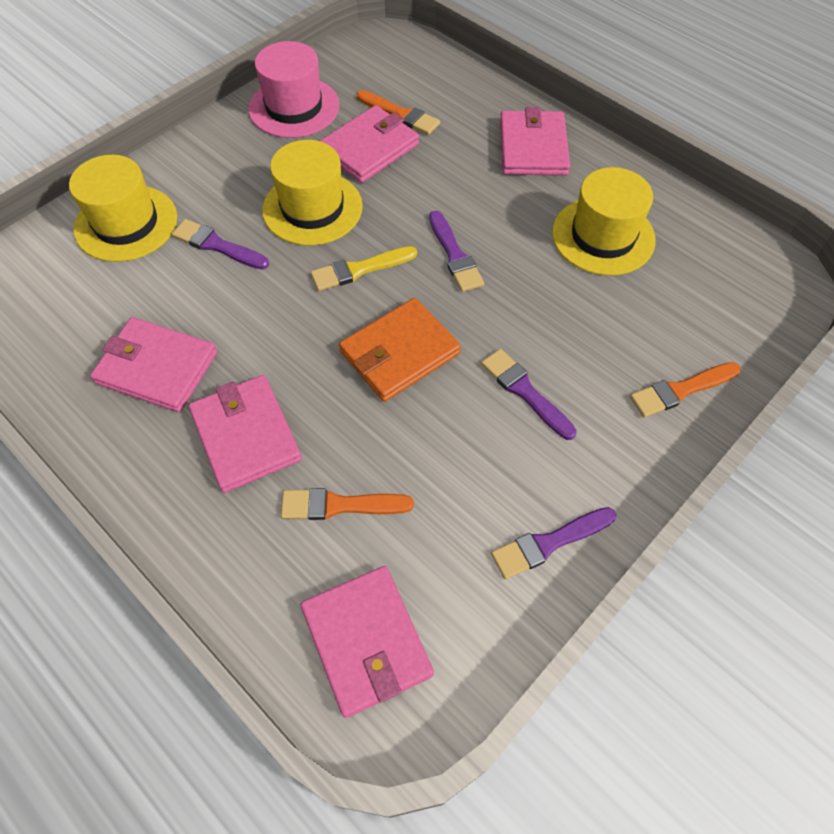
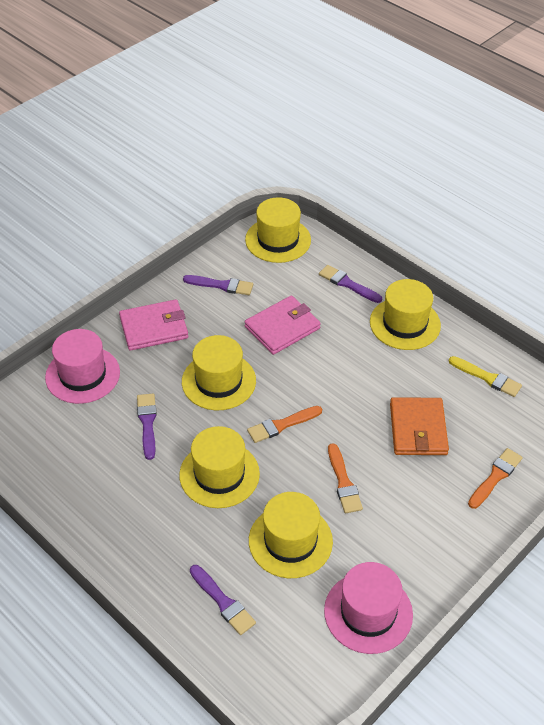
pink hat: 1 -> 2
pink wallet: 5 -> 2
yellow hat: 3 -> 5

